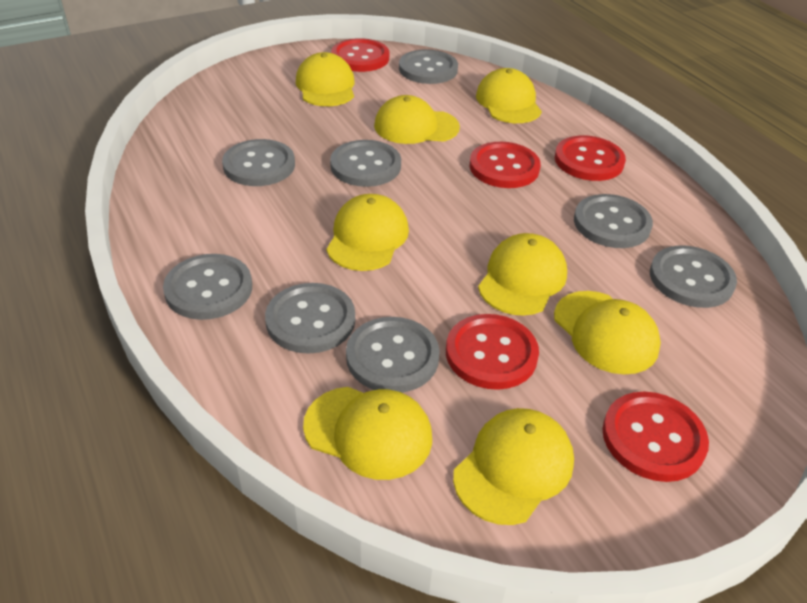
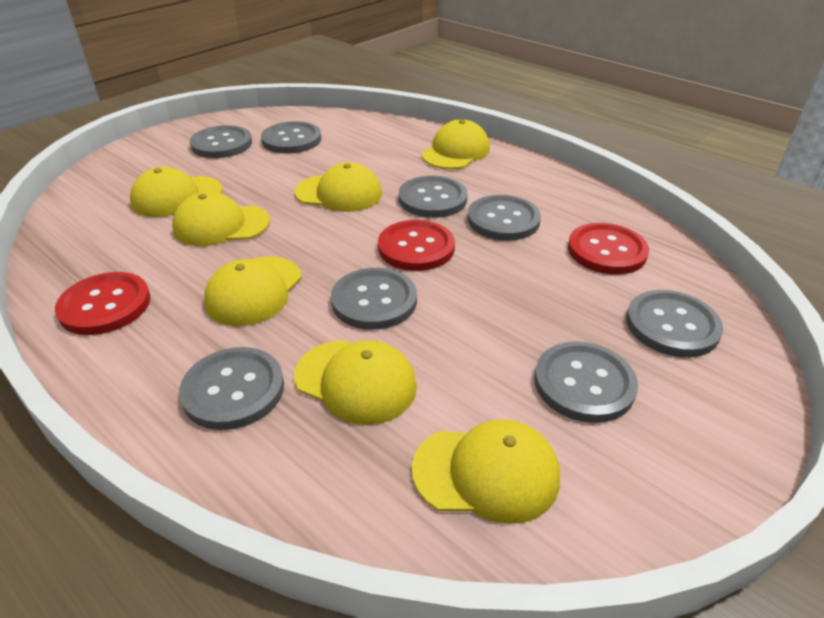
red button: 5 -> 3
yellow cap: 8 -> 7

